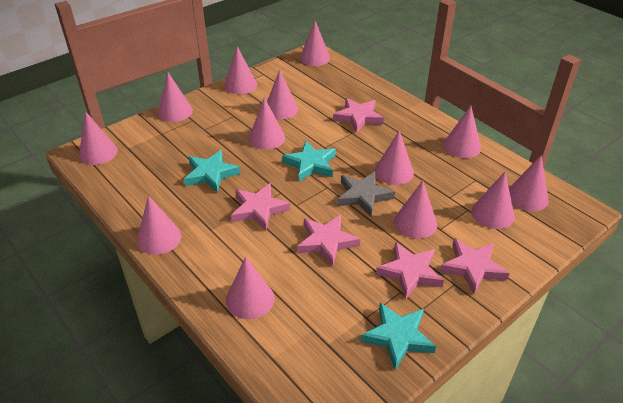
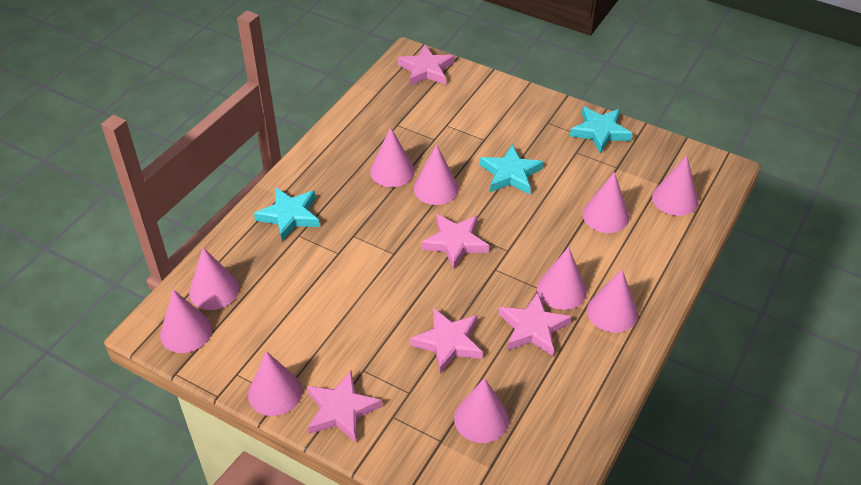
grey star: 1 -> 0
pink cone: 13 -> 10

